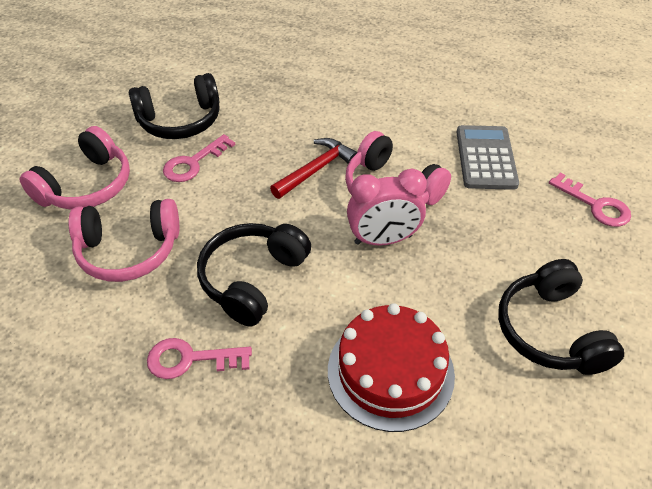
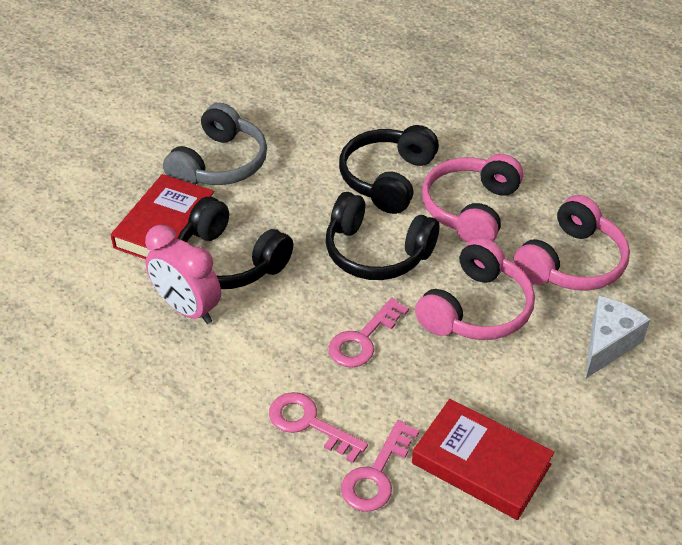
grey calculator: 1 -> 0
grey headphones: 0 -> 1
red book: 0 -> 2
red cake: 1 -> 0
red hammer: 1 -> 0
white cheese: 0 -> 1

